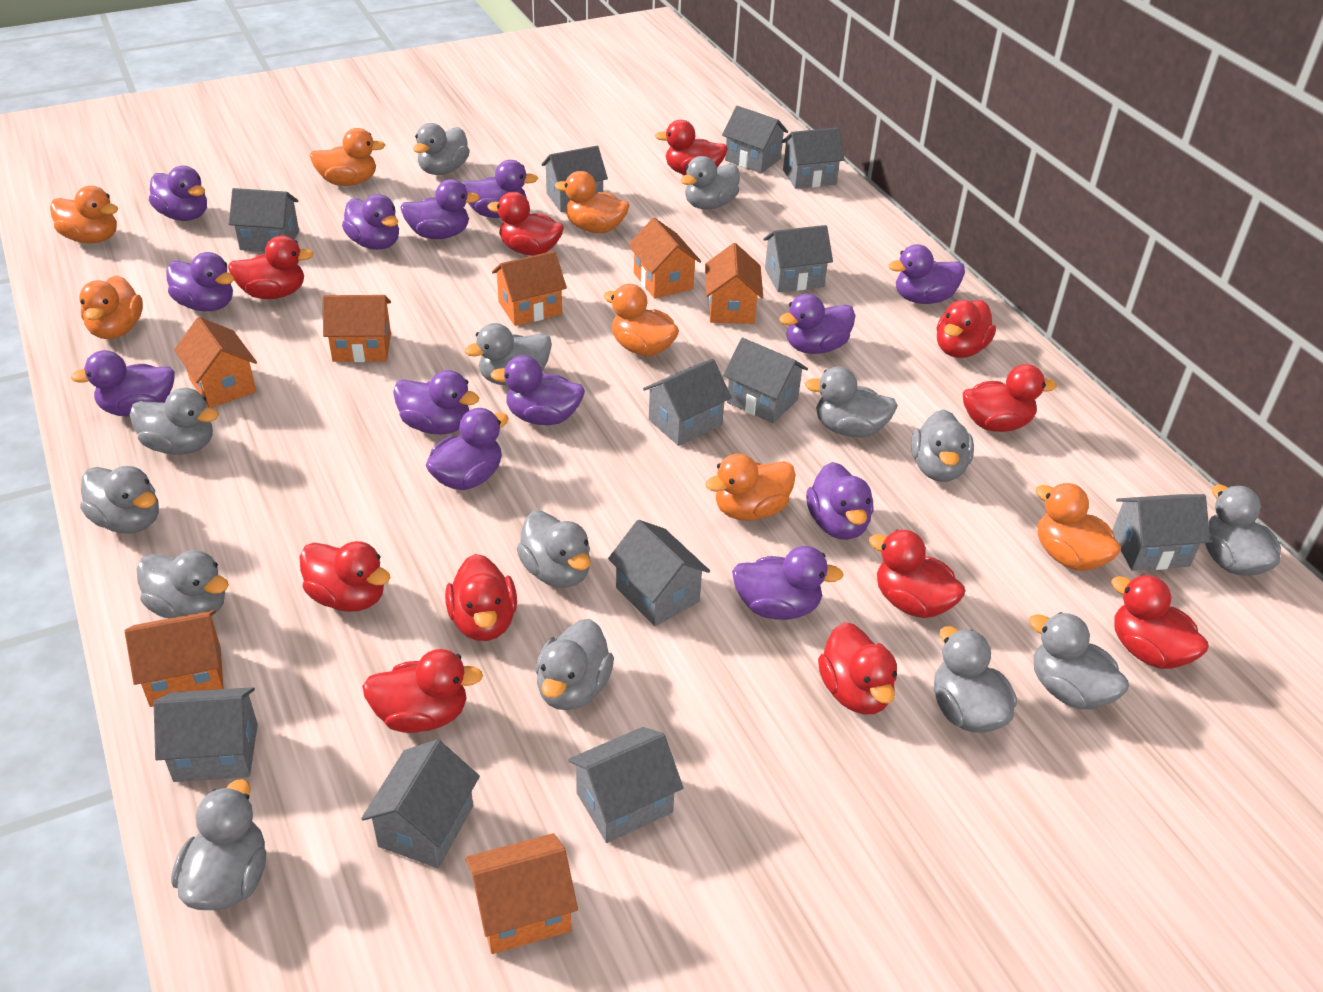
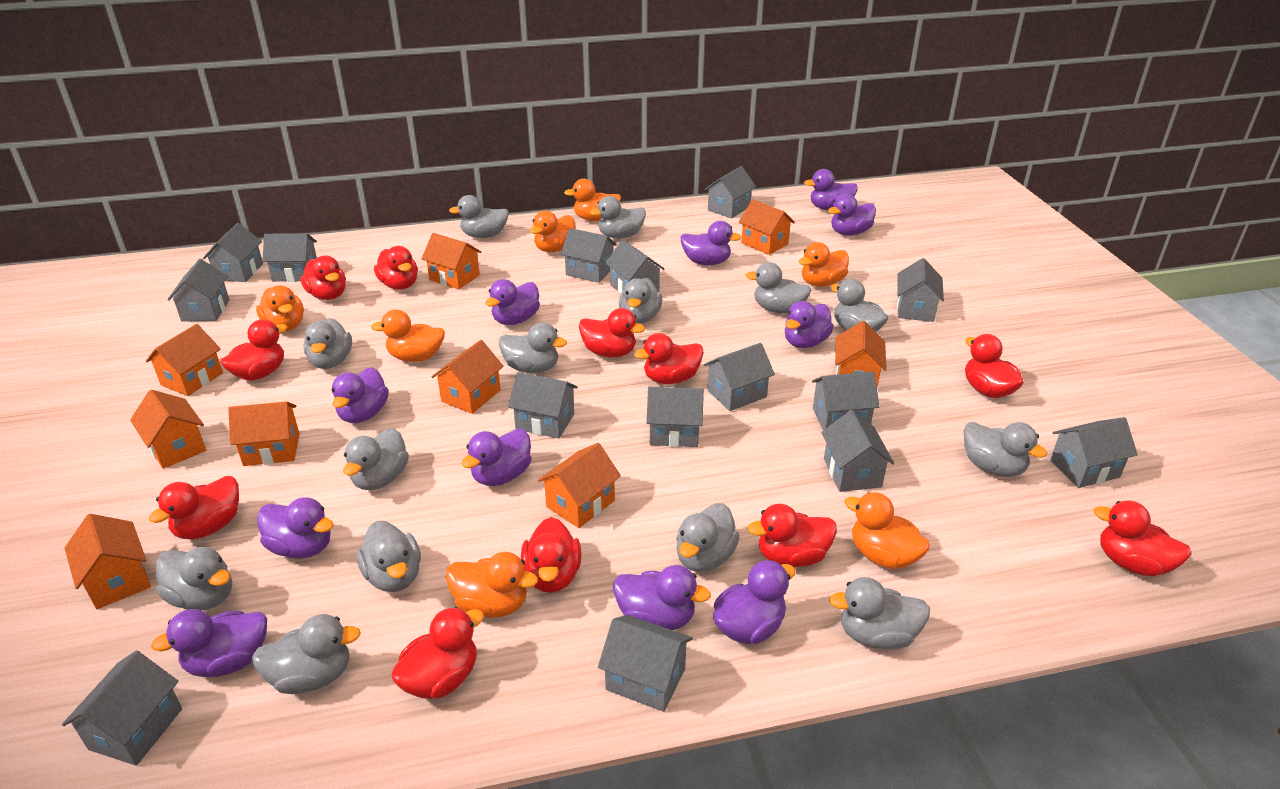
grey house: 12 -> 15
orange house: 7 -> 9
purple duck: 13 -> 11

